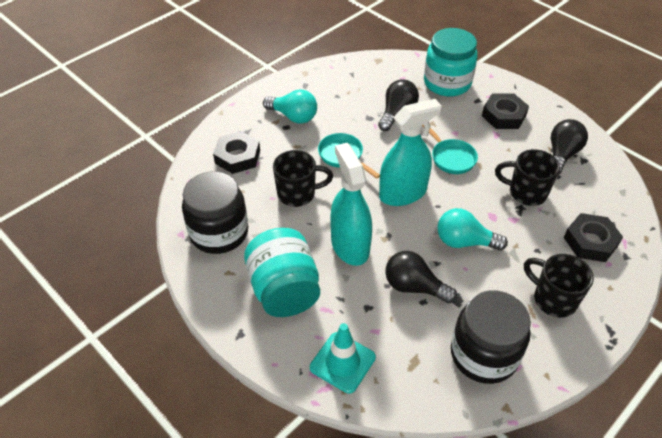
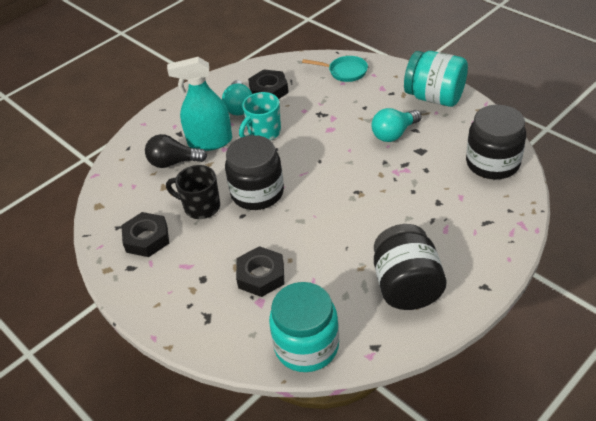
black jar: 2 -> 3
black light bulb: 3 -> 1
black mug: 3 -> 1
turquoise mug: 0 -> 1
turquoise pan: 2 -> 1
turquoise spray bottle: 2 -> 1
turquoise traffic cone: 1 -> 0

